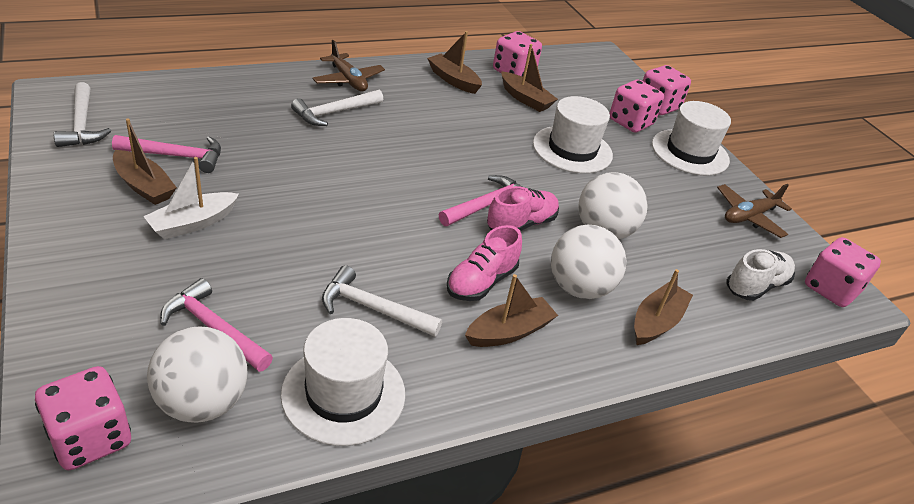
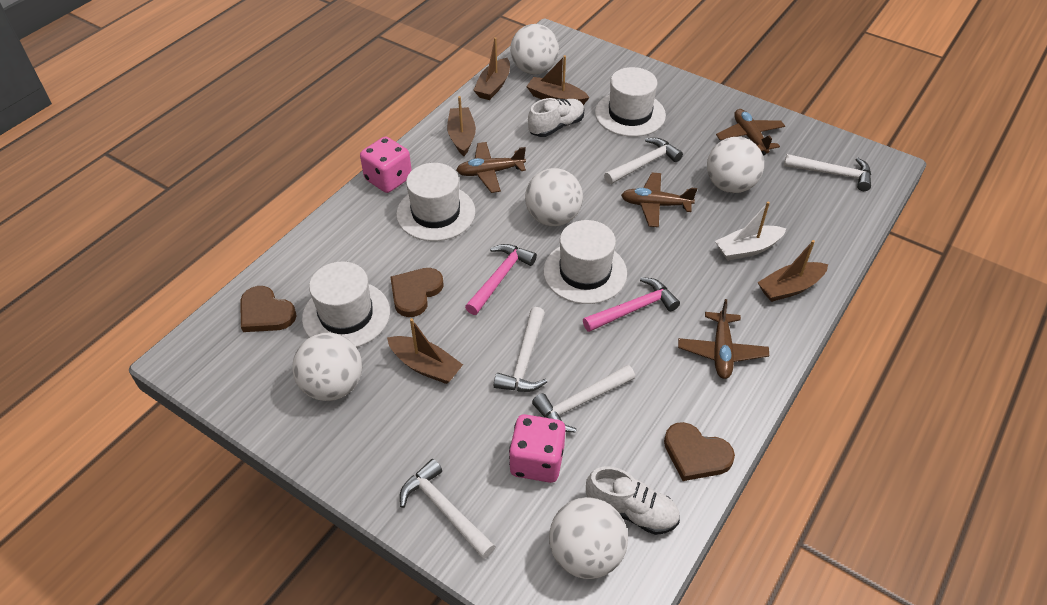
brown heart: 0 -> 3
brown plane: 2 -> 4
pink dice: 5 -> 2
pink hammer: 3 -> 2
pink shoe: 2 -> 0
white ball: 3 -> 5
white hammer: 3 -> 5
white hat: 3 -> 4
white shoe: 1 -> 2

